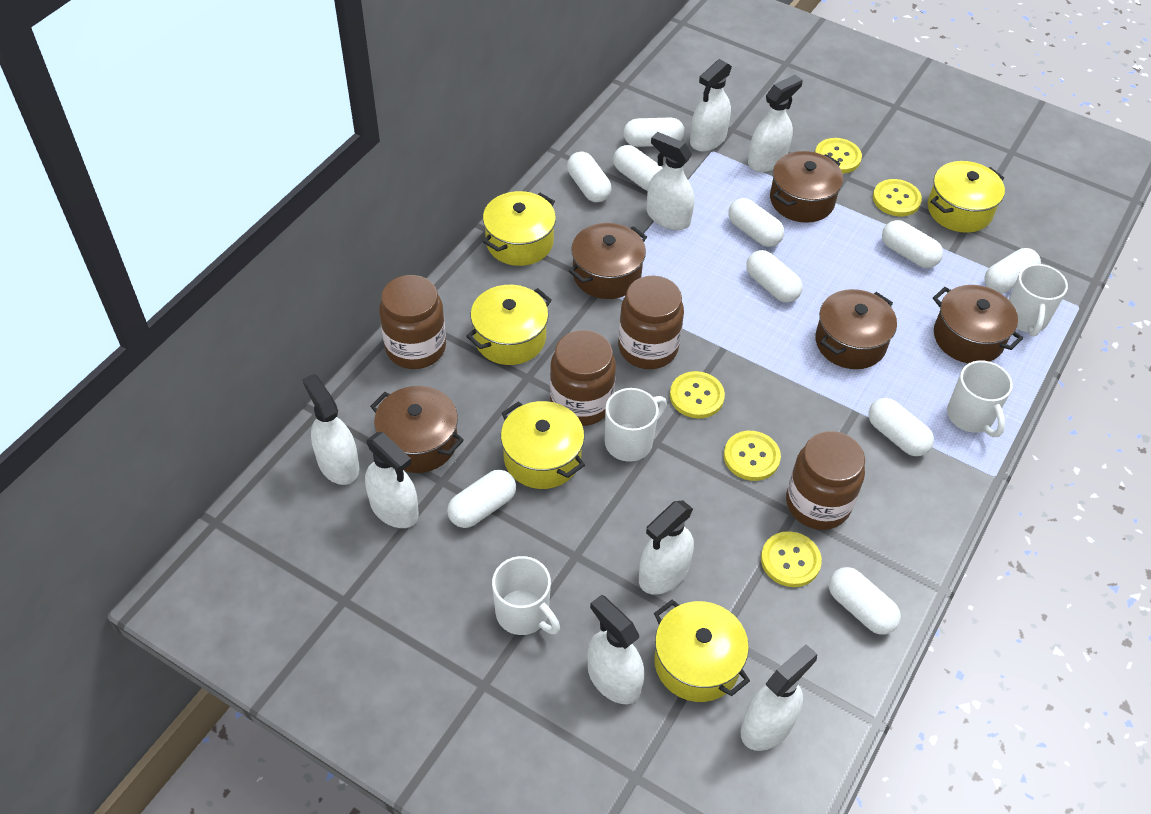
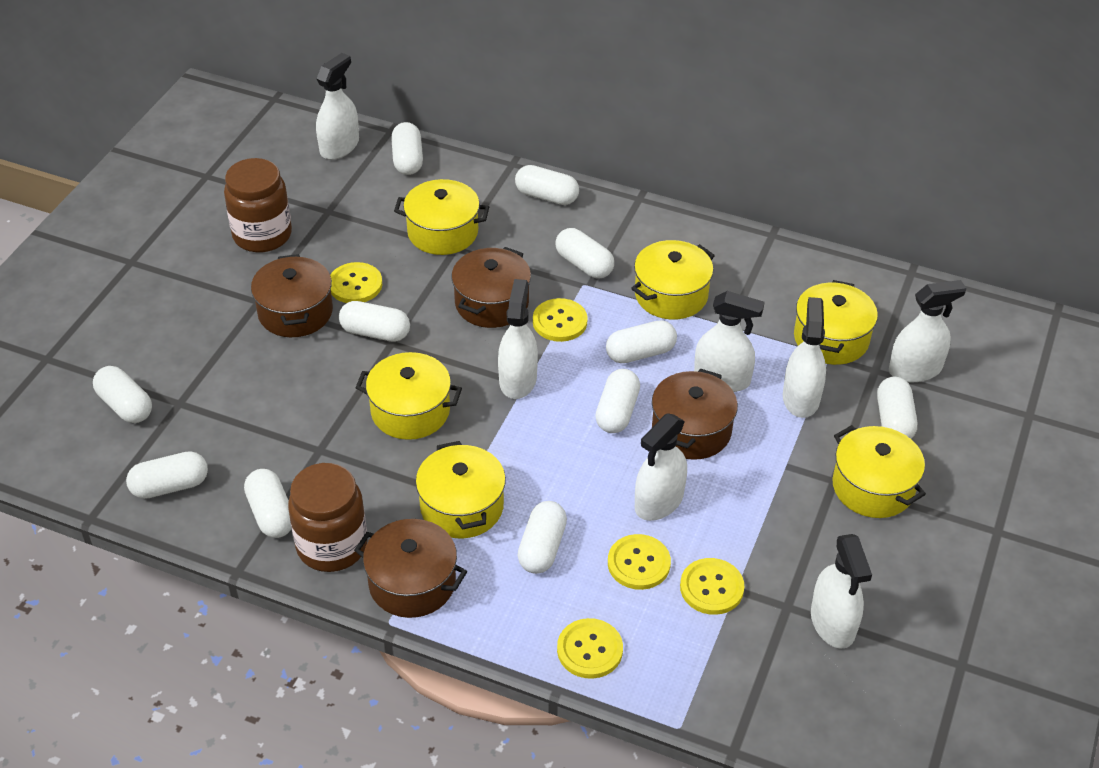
brown jar: 4 -> 2
brown pot: 5 -> 4
white capsule: 10 -> 11
white mug: 4 -> 0
white spray bottle: 8 -> 7
yellow pot: 5 -> 6

